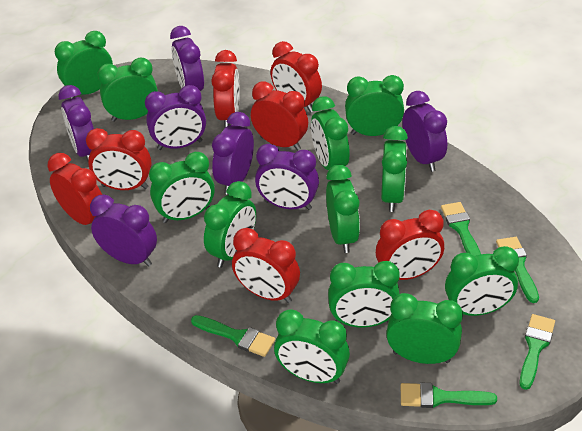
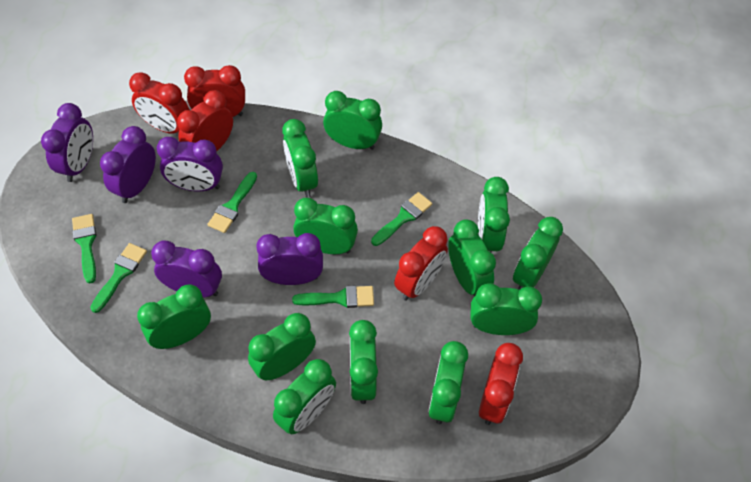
purple clock: 7 -> 5
red clock: 7 -> 5

